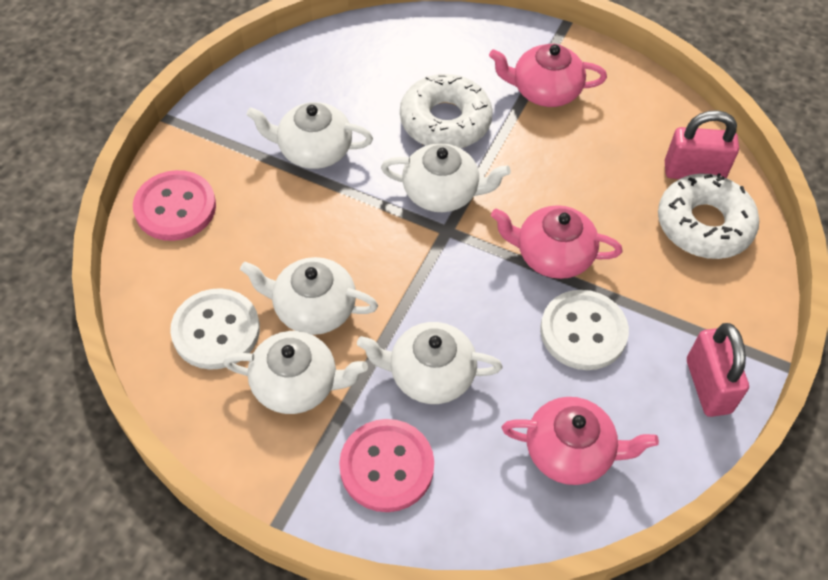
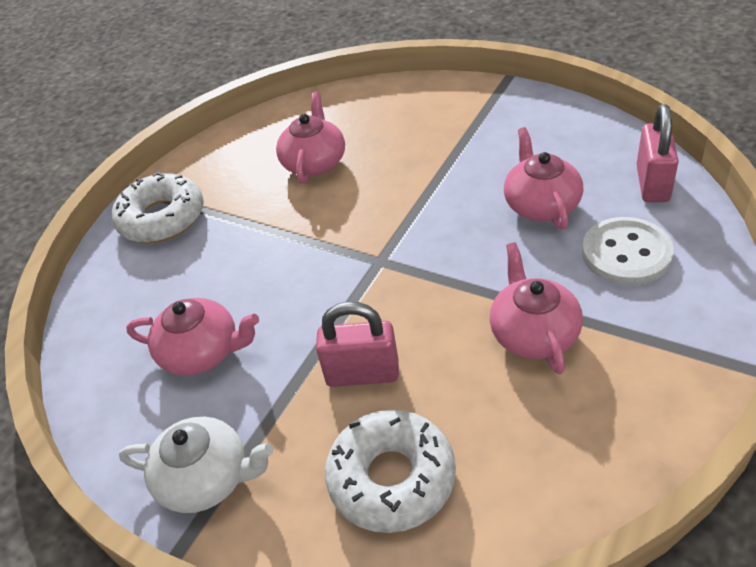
pink button: 2 -> 0
pink teapot: 3 -> 4
white button: 2 -> 1
white teapot: 5 -> 1

